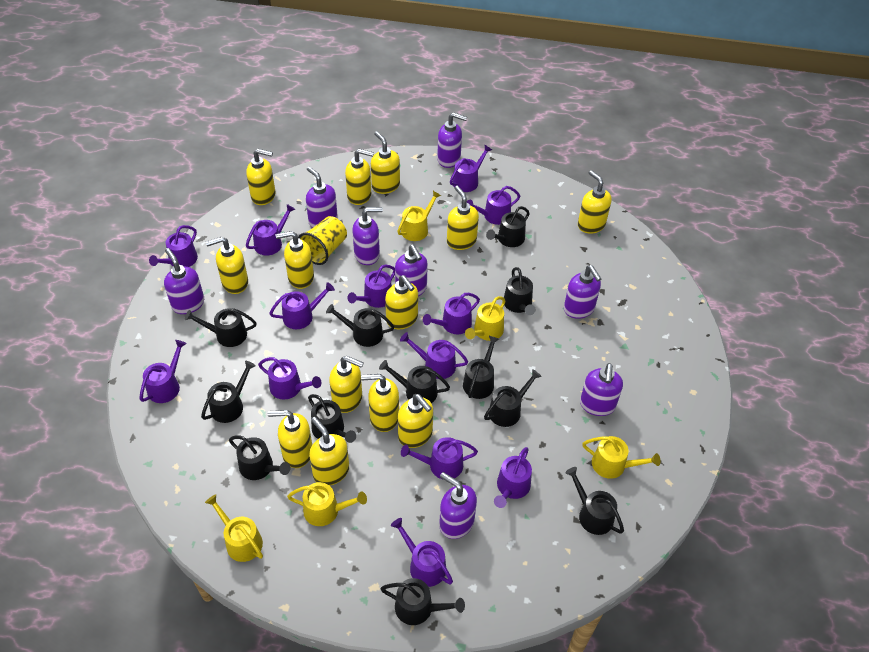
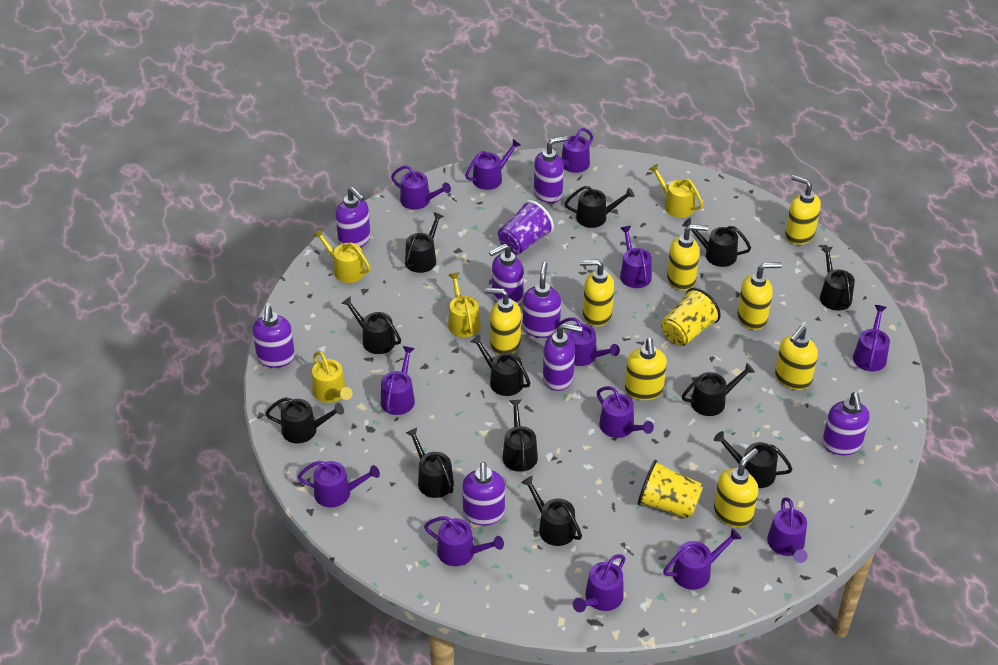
purple cup: 0 -> 1
yellow cup: 1 -> 2
yellow soap dispenser: 13 -> 8
yellow watering can: 5 -> 4

